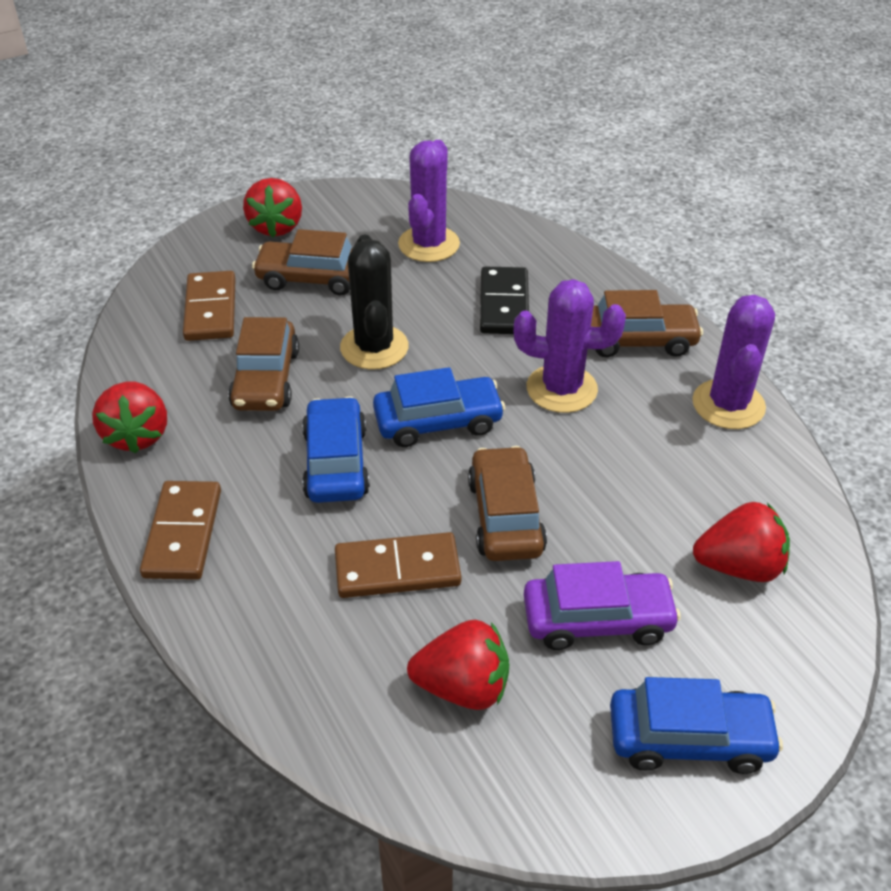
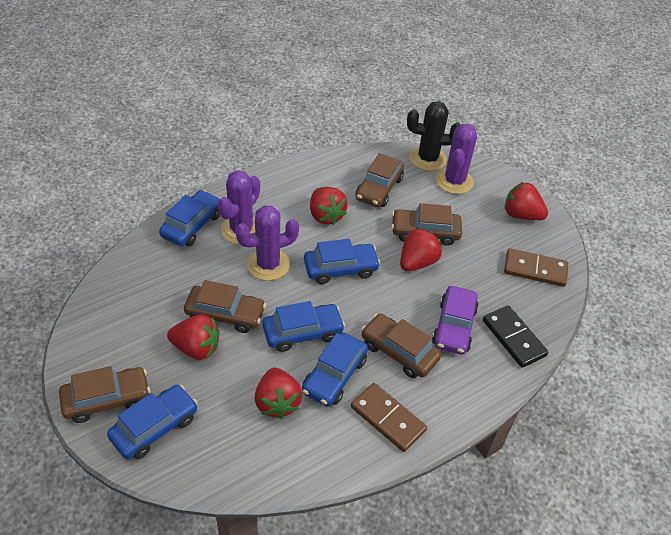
blue car: 3 -> 5
brown car: 4 -> 5
brown domino: 3 -> 2
red strawberry: 4 -> 5

